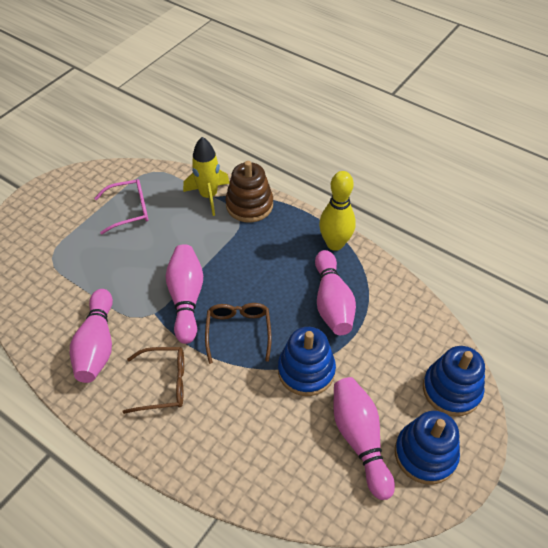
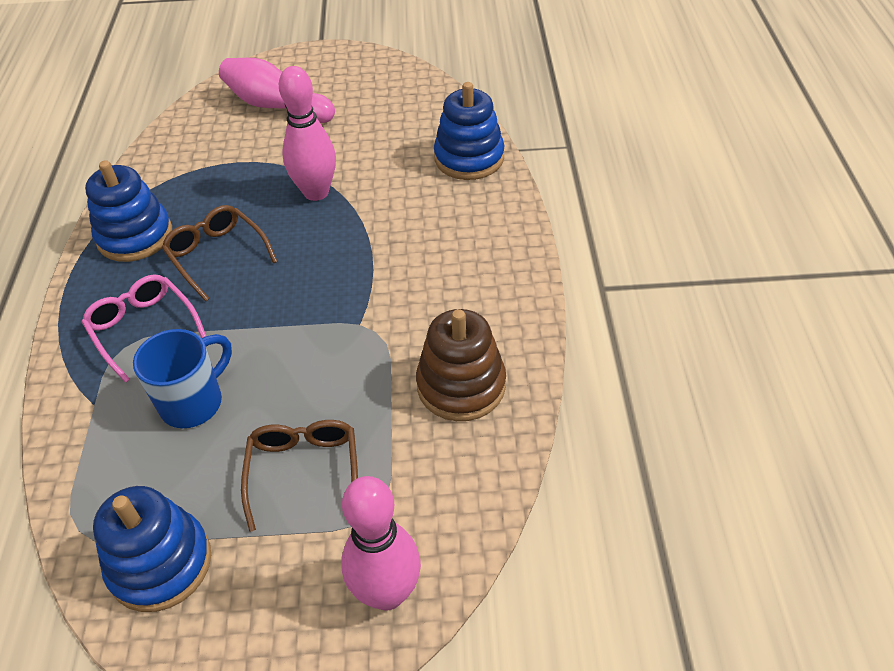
blue mug: 0 -> 1
pink bowling pin: 4 -> 3
yellow bowling pin: 1 -> 0
yellow rocket: 1 -> 0

